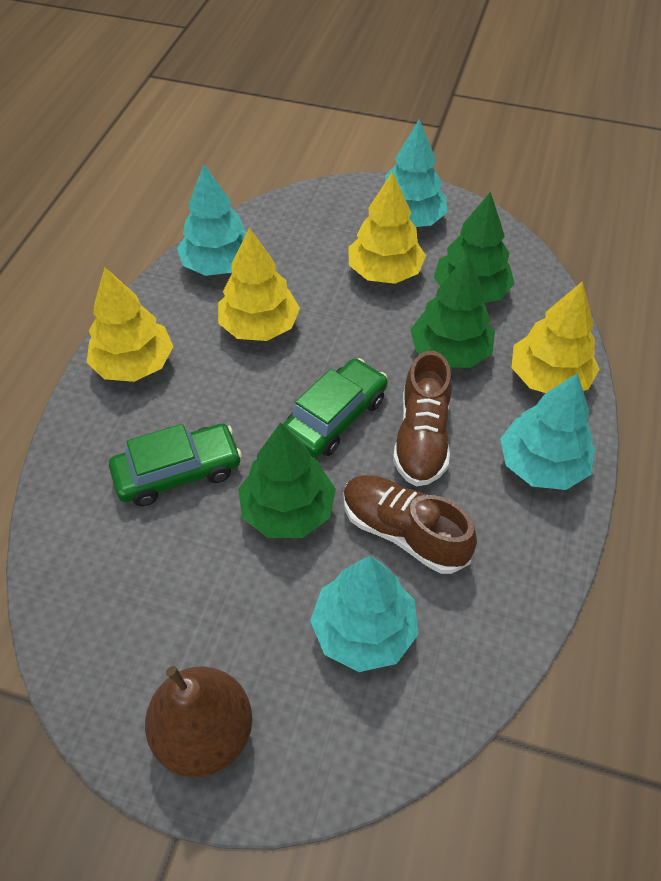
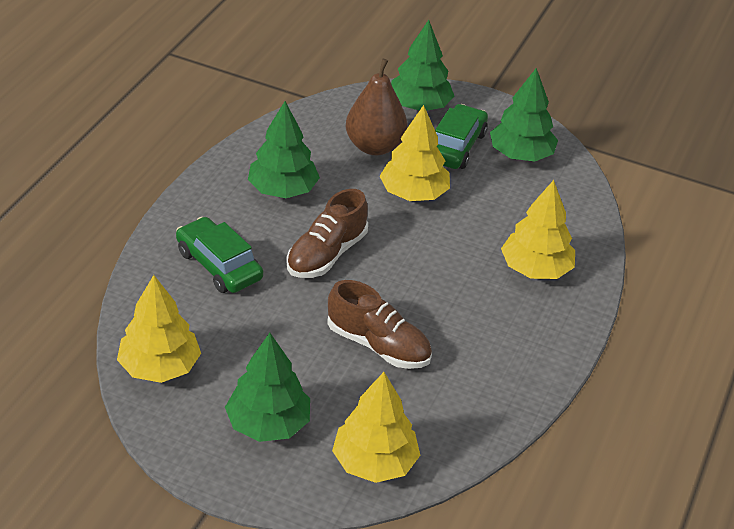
green tree: 3 -> 4
turquoise tree: 4 -> 0

